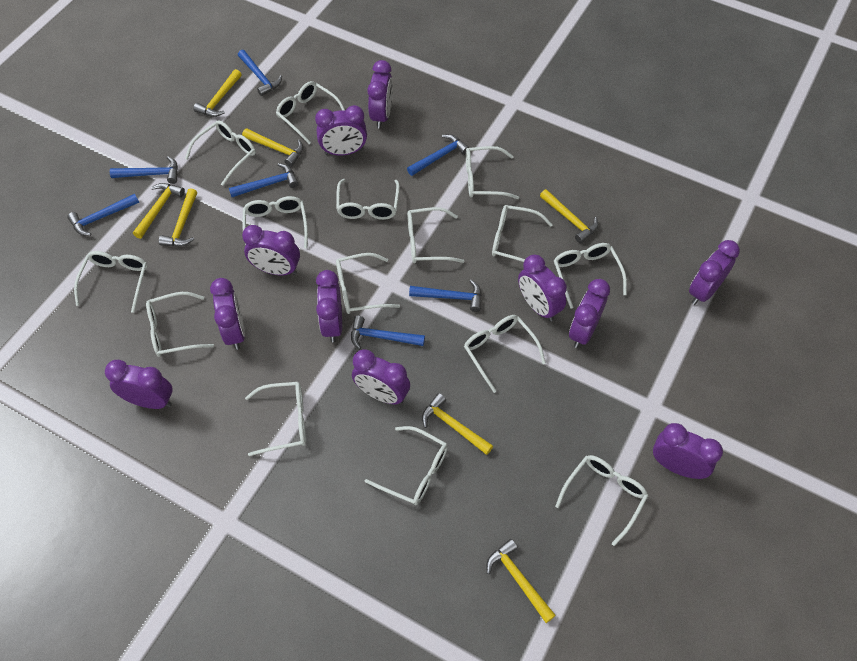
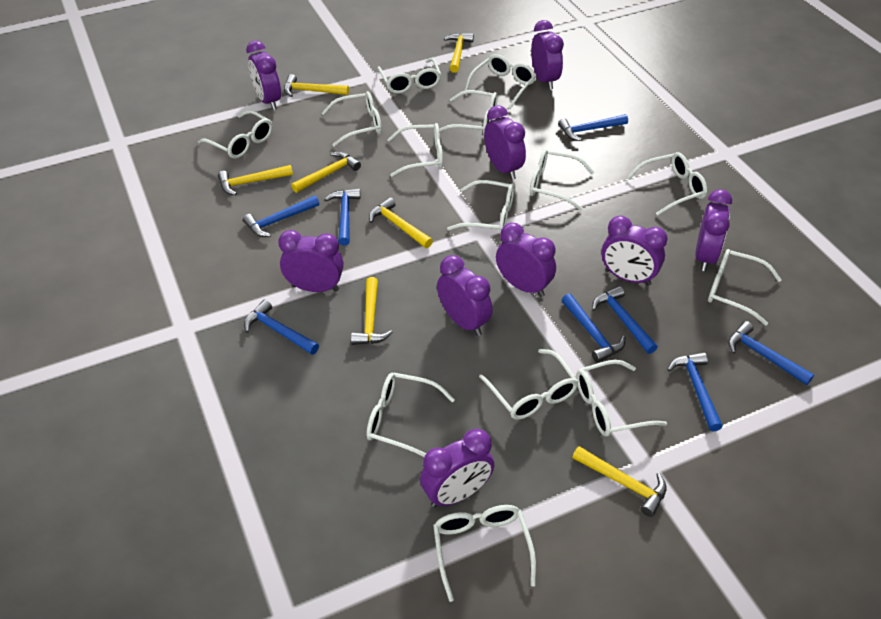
blue hammer: 7 -> 8
purple clock: 11 -> 9
white glasses: 15 -> 14

